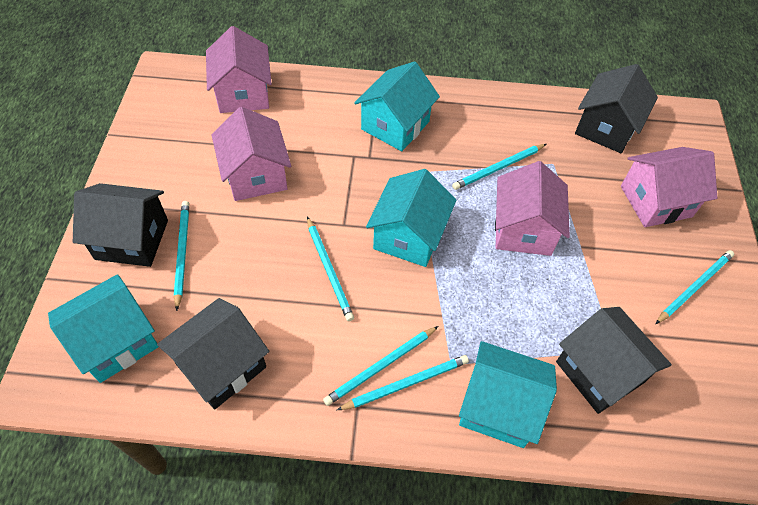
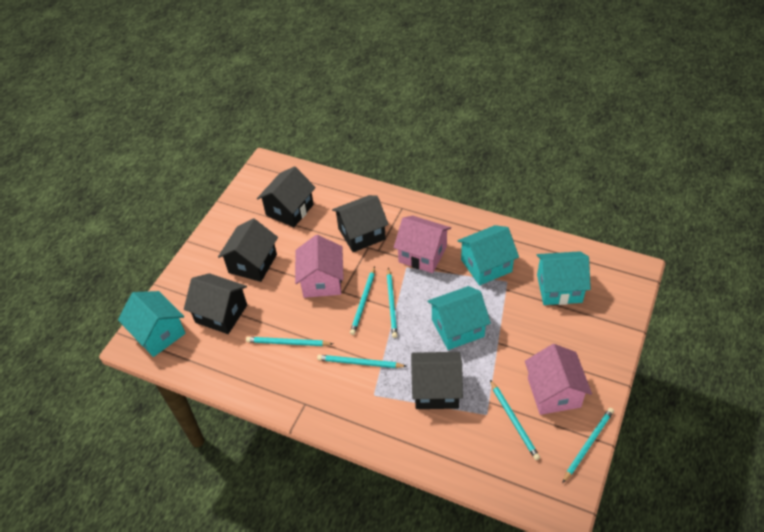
black house: 4 -> 5
pink house: 4 -> 3

